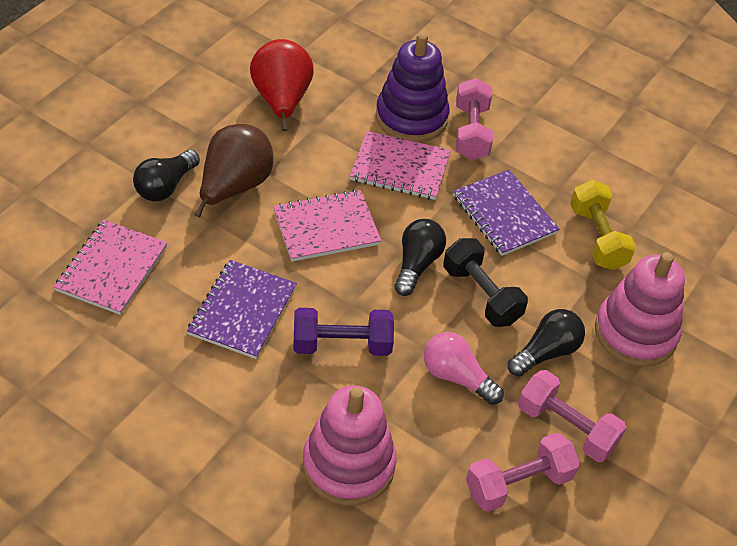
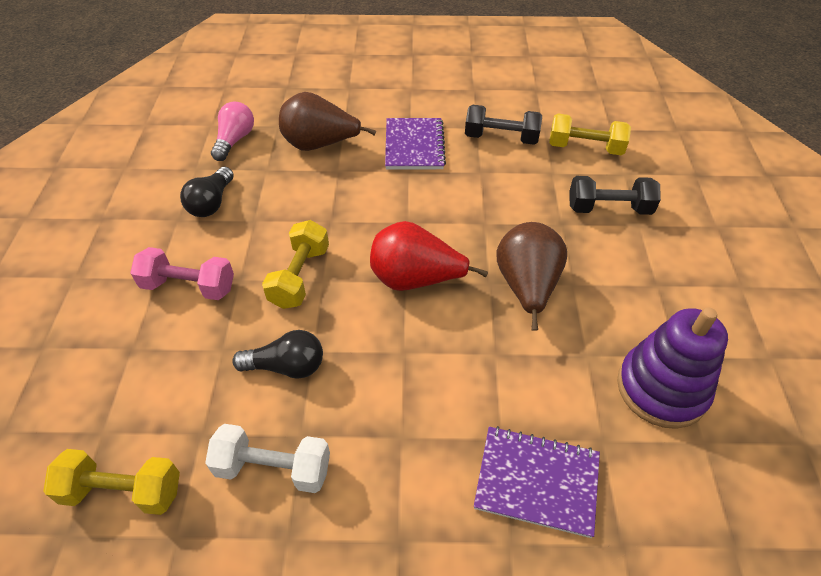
black dumbbell: 1 -> 2
black light bulb: 3 -> 2
brown pear: 1 -> 2
pink dumbbell: 3 -> 1
pink notebook: 3 -> 0
pink stacking toy: 2 -> 0
purple dumbbell: 1 -> 0
white dumbbell: 0 -> 1
yellow dumbbell: 1 -> 3

